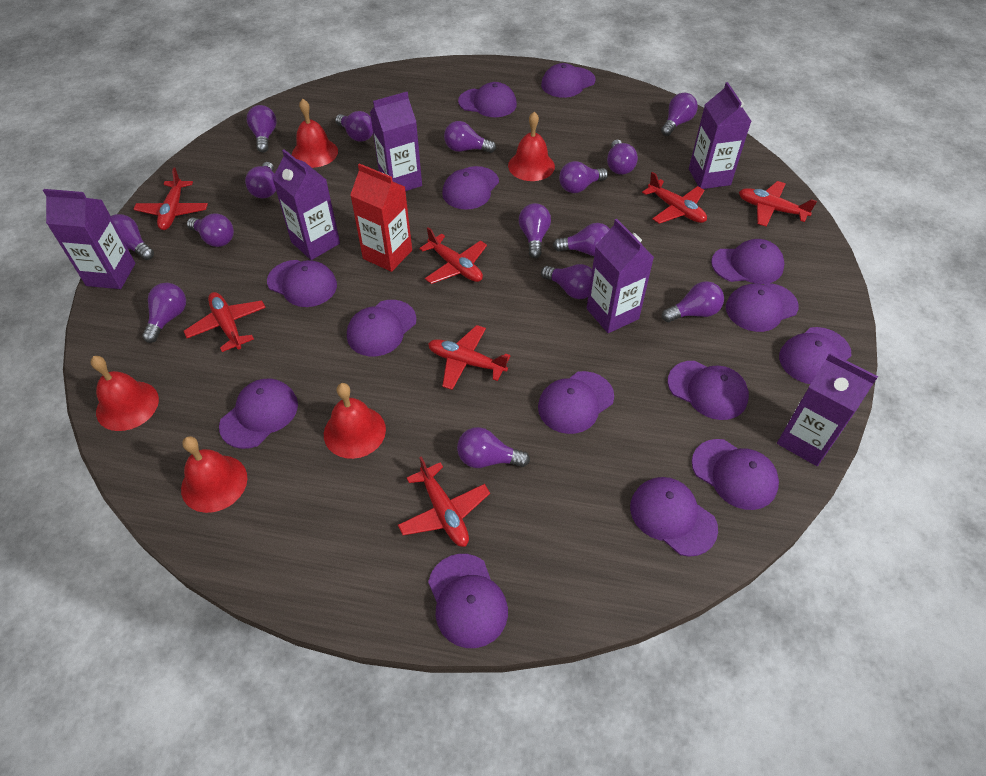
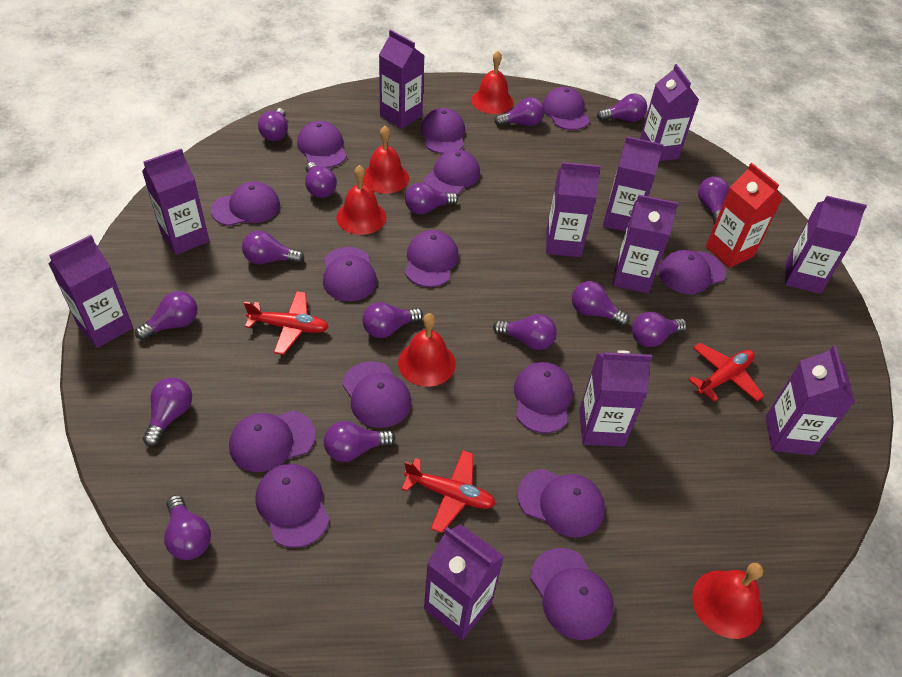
purple carton: 6 -> 11
red plane: 7 -> 3

